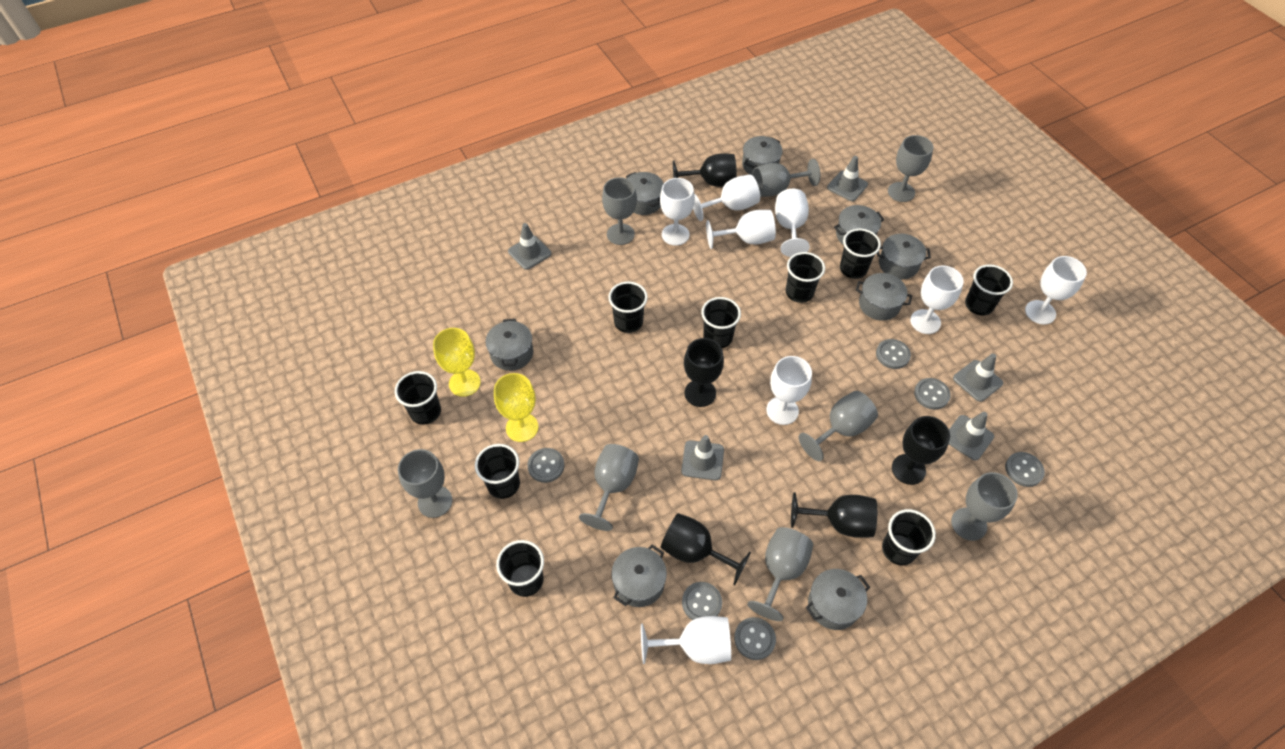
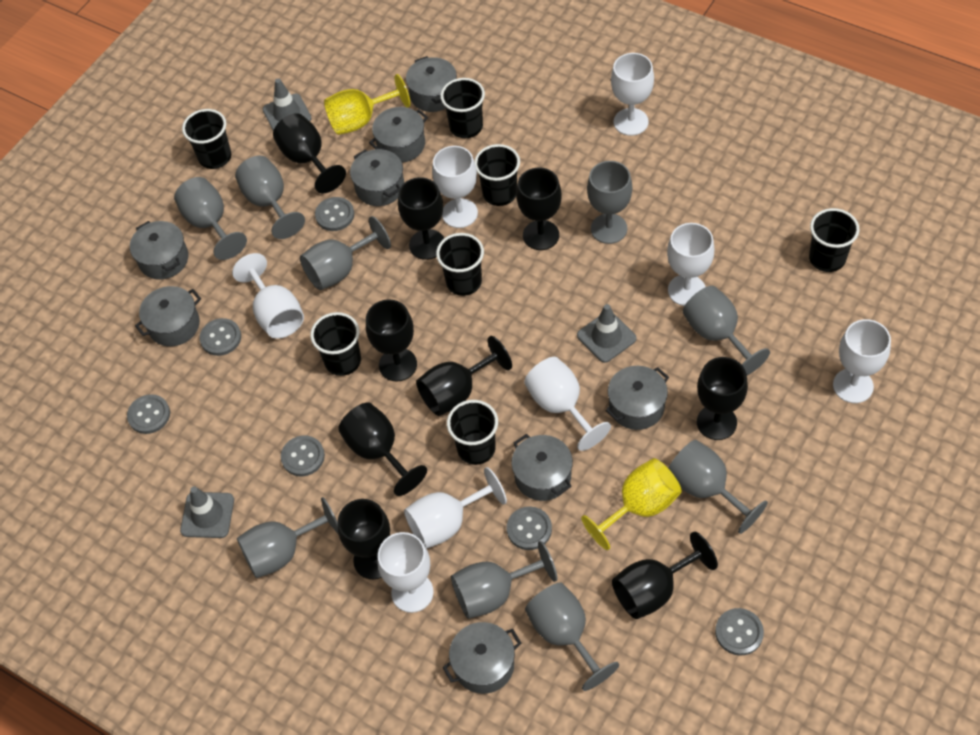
black cup: 9 -> 7
black goblet: 5 -> 9
grey goblet: 8 -> 9
grey traffic cone: 5 -> 3

